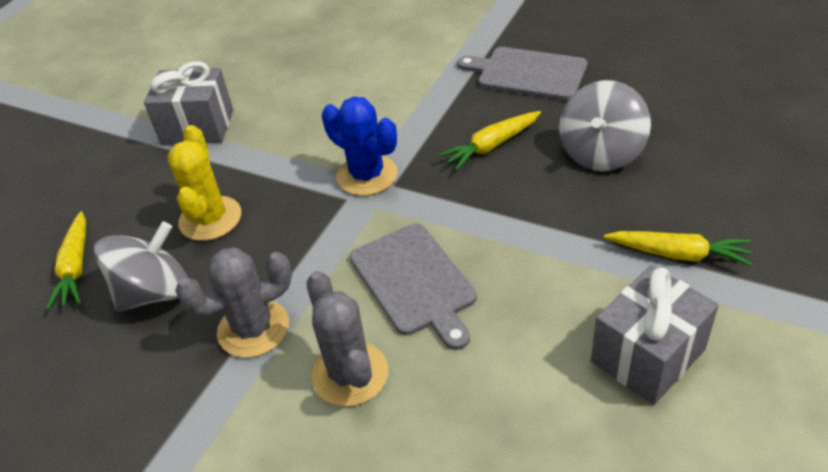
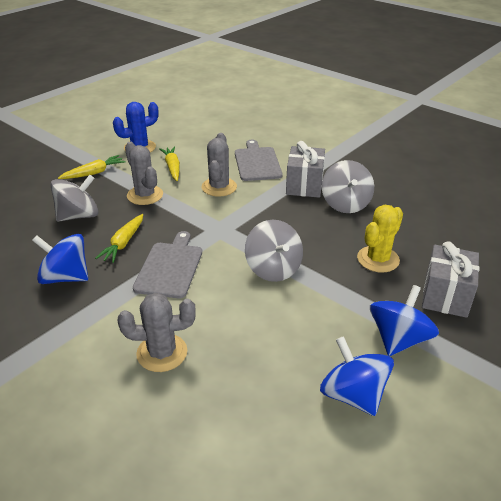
blue spinning top: 0 -> 3
grey cactus: 2 -> 3
grey spinning top: 2 -> 3

